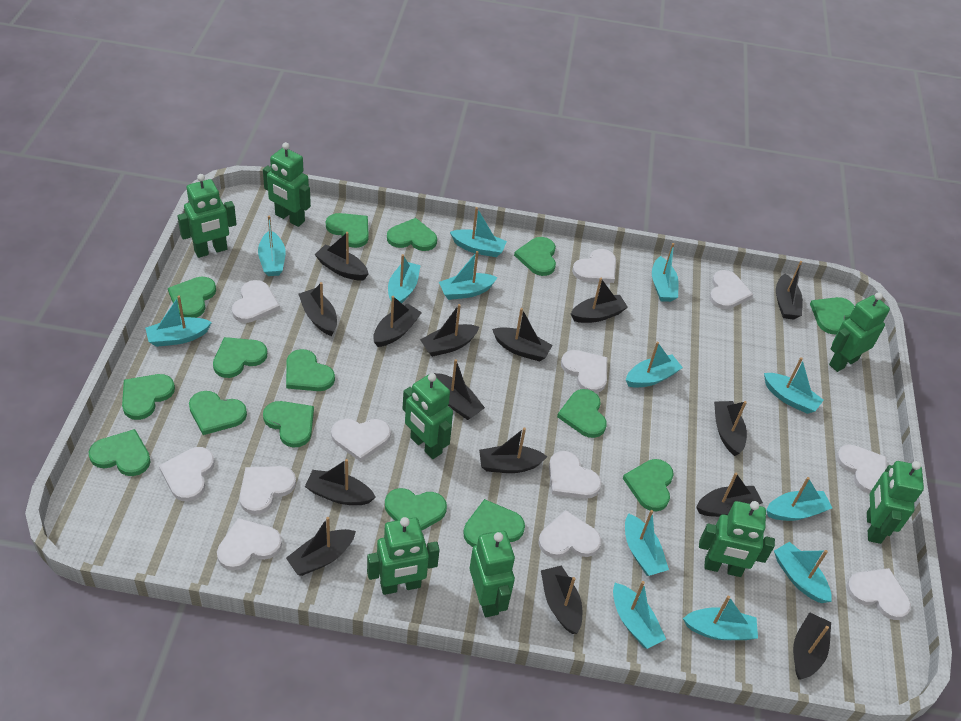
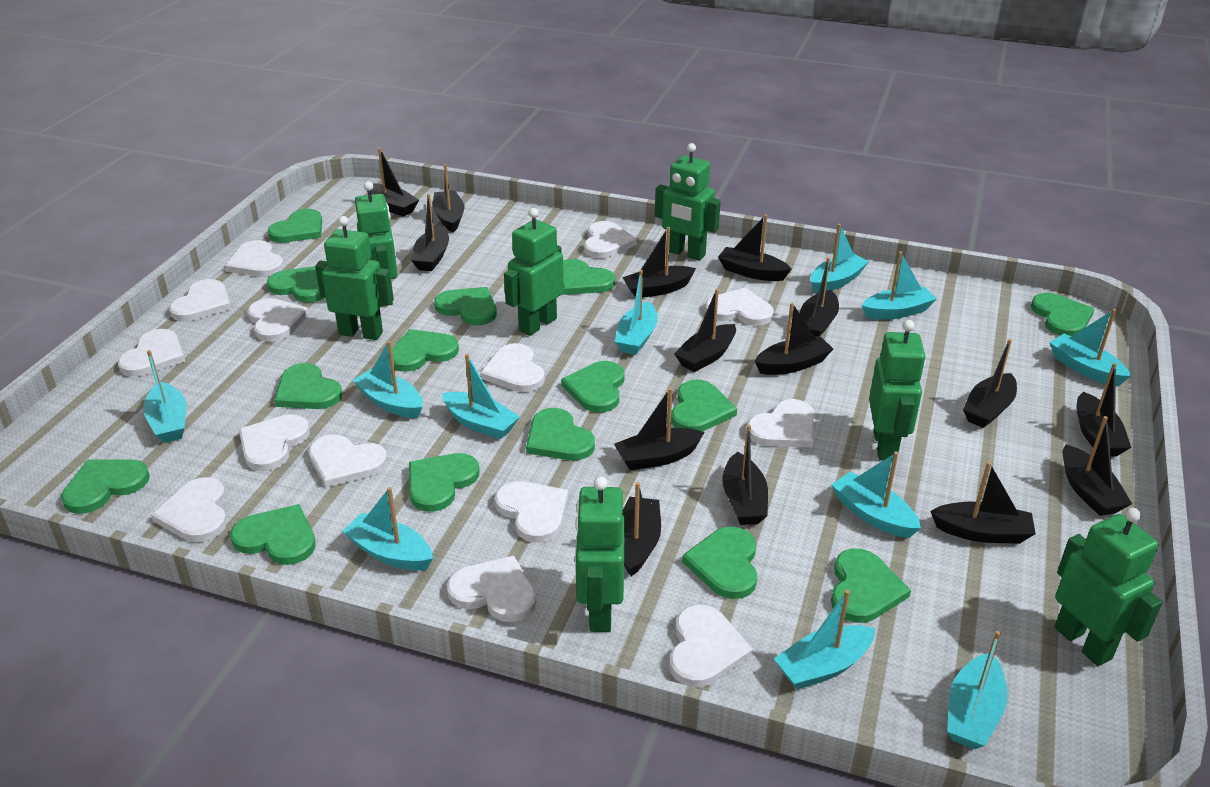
green robot: 8 -> 7
turquoise boat: 13 -> 11
white heart: 12 -> 14

